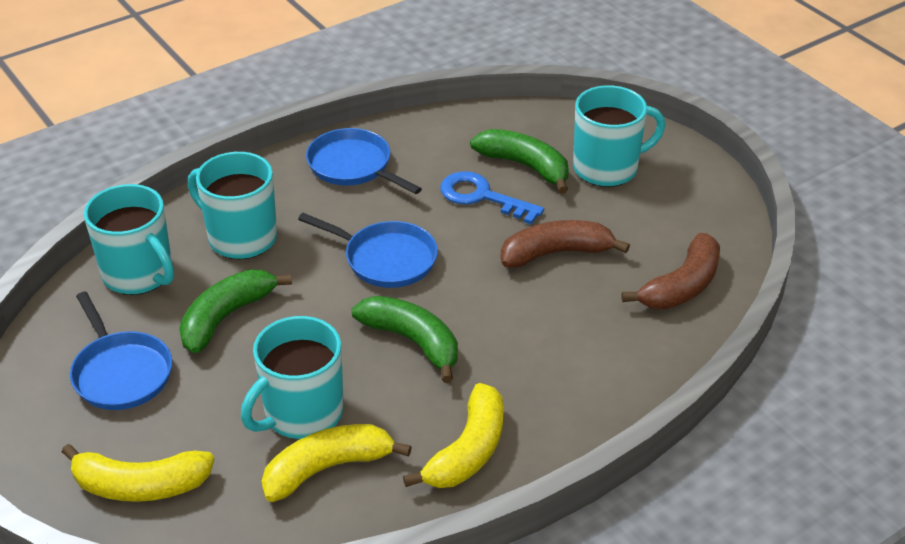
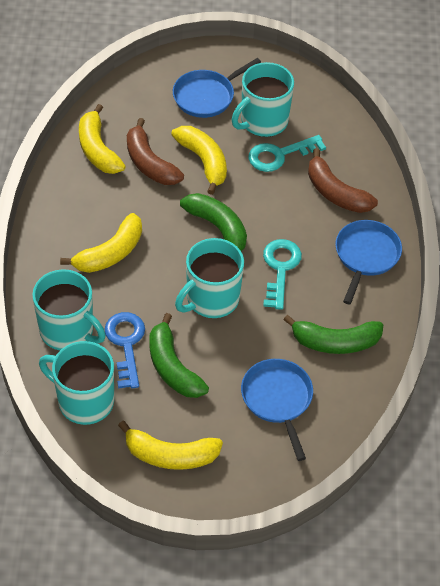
turquoise key: 0 -> 2
yellow banana: 3 -> 4

